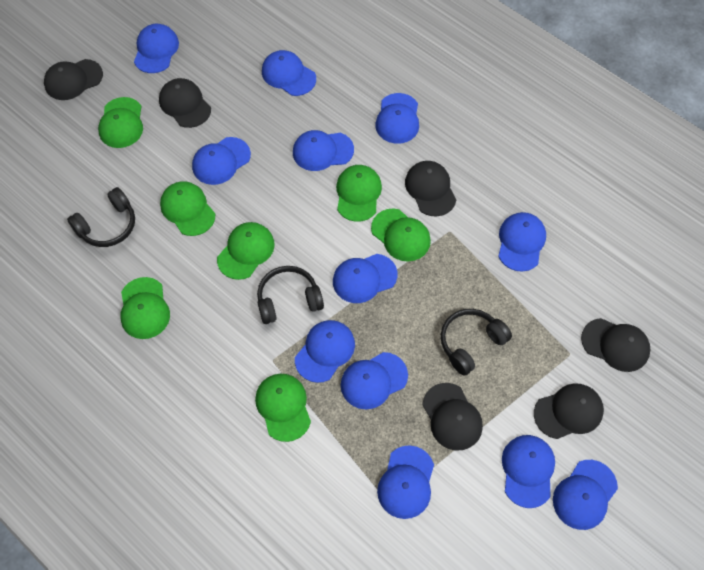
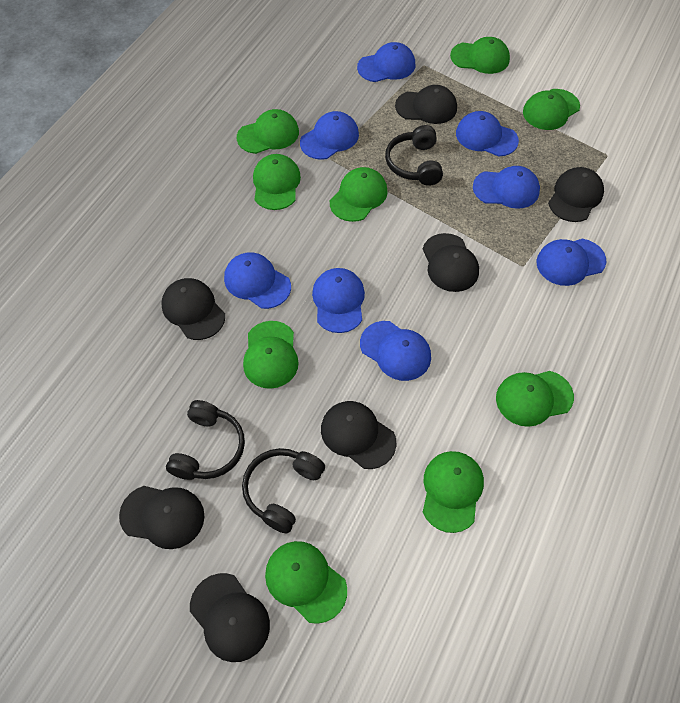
black cap: 6 -> 7
blue cap: 12 -> 8
green cap: 7 -> 9

